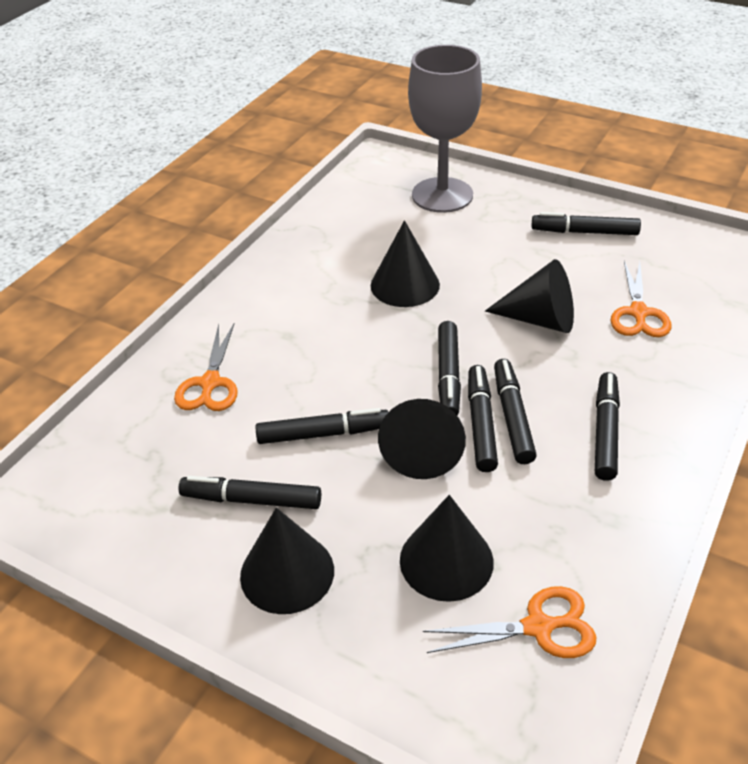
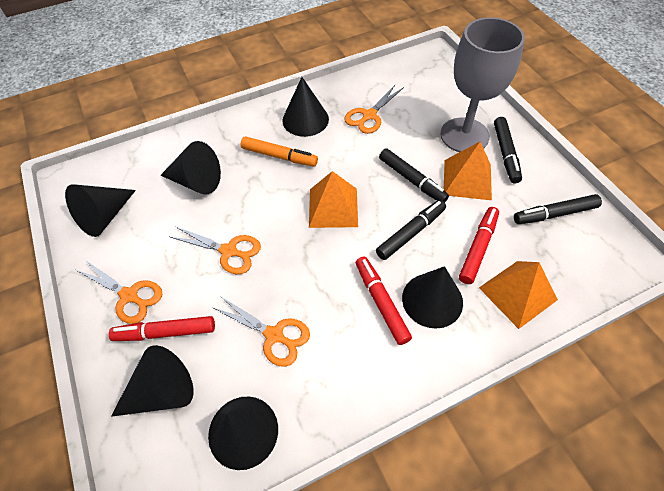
black cone: 5 -> 6
black marker: 7 -> 4
orange marker: 0 -> 1
orange pyramid: 0 -> 3
orange scissors: 3 -> 4
red marker: 0 -> 3

